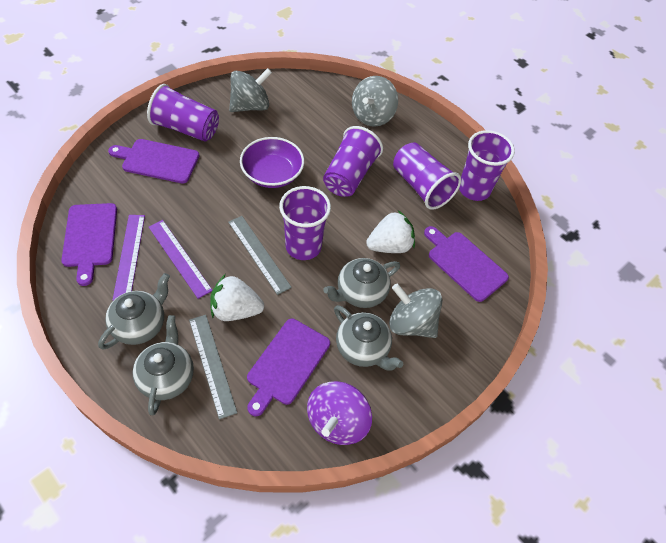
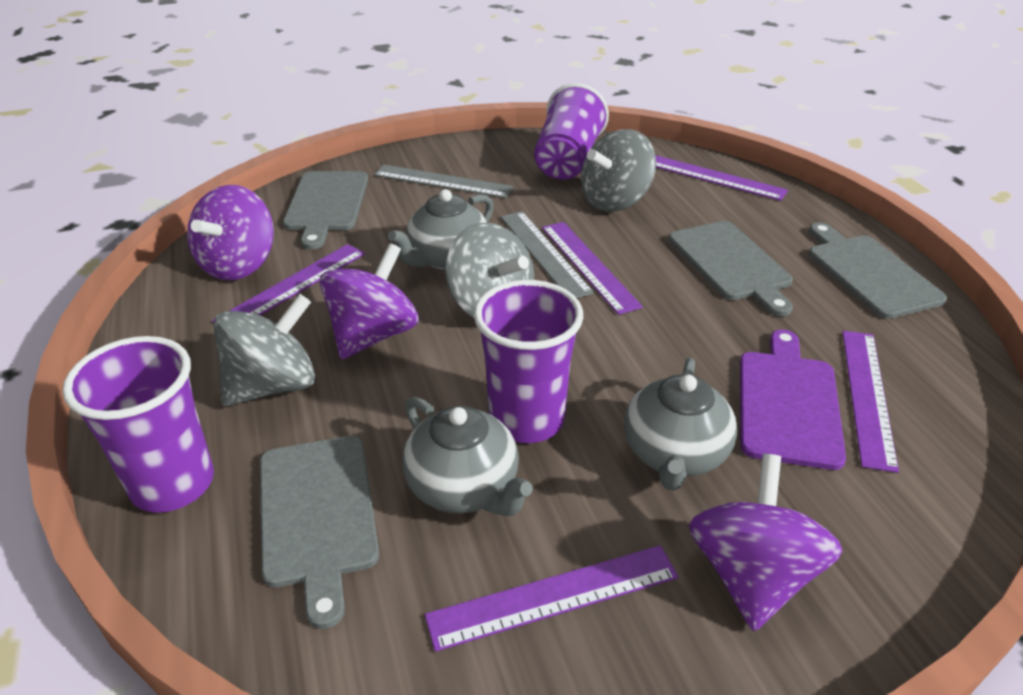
grey cutting board: 0 -> 4
grey teapot: 4 -> 3
purple bowl: 1 -> 0
purple cup: 5 -> 3
purple cutting board: 4 -> 1
purple ruler: 2 -> 5
purple spinning top: 1 -> 3
white strawberry: 2 -> 0

